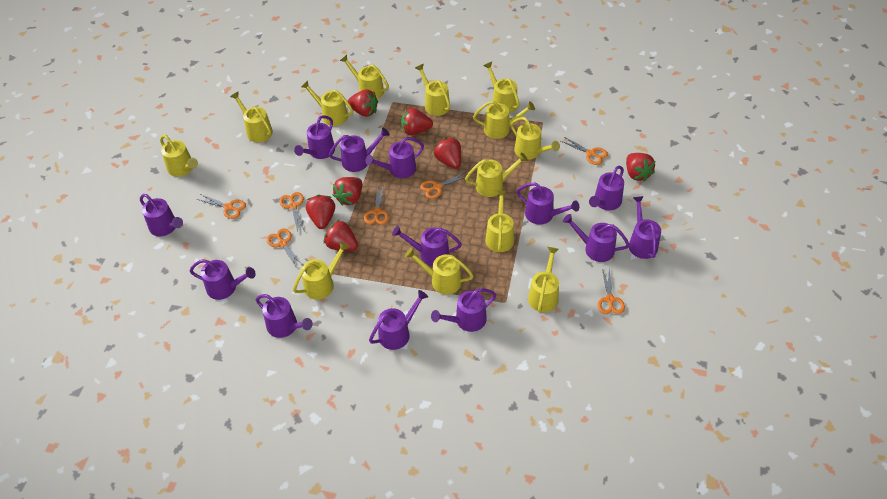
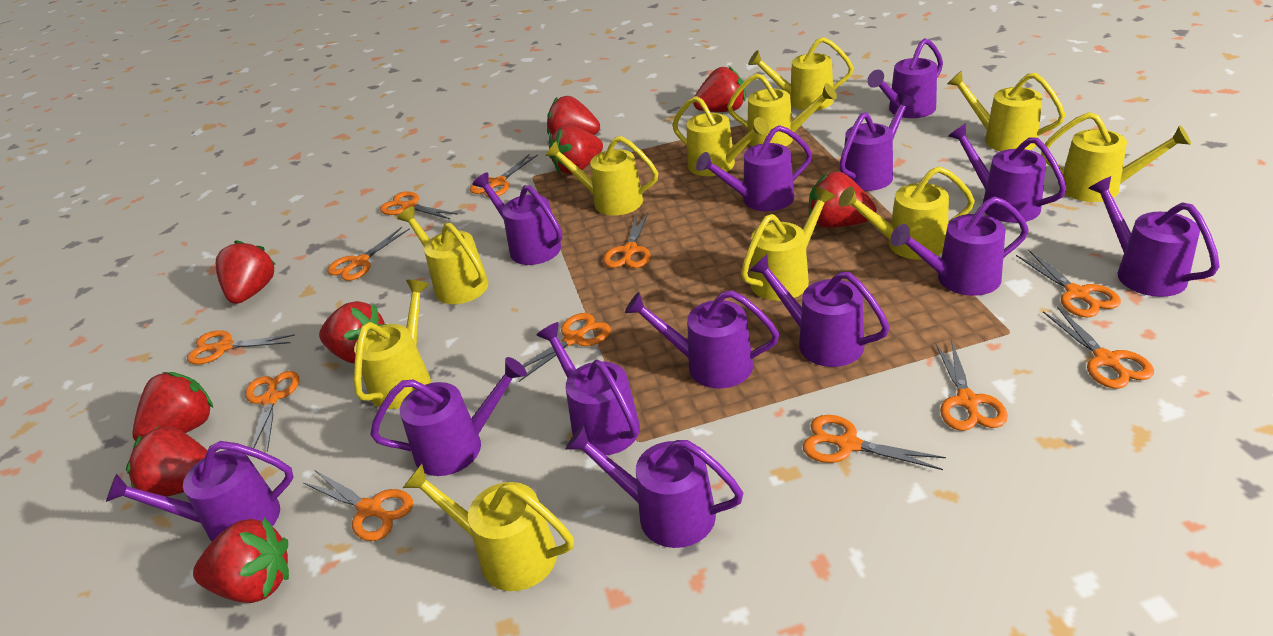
orange scissors: 7 -> 12
red strawberry: 7 -> 9
yellow watering can: 13 -> 11

